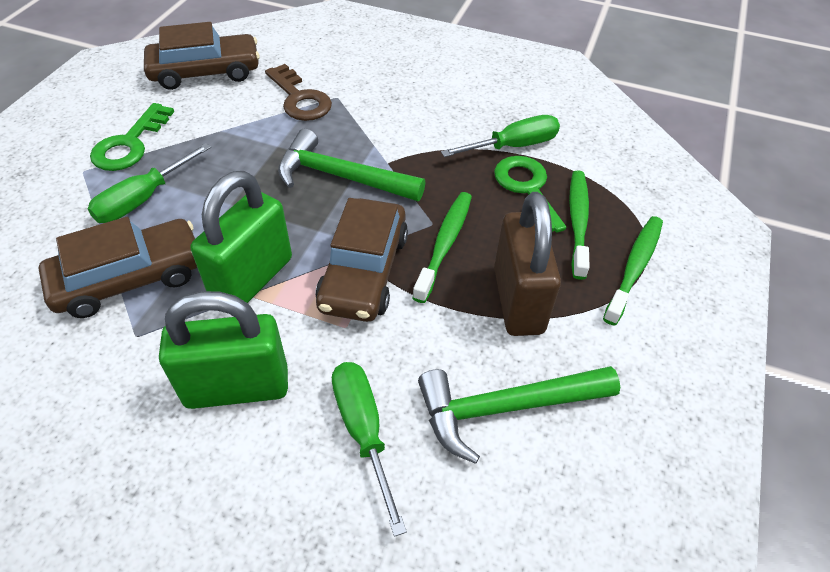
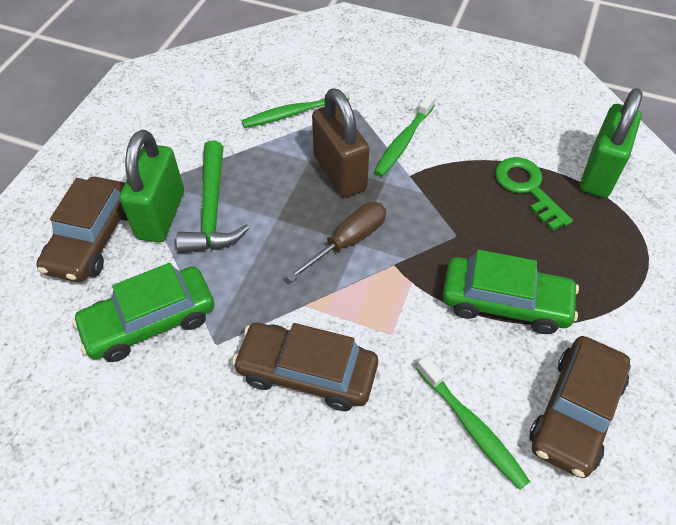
brown key: 1 -> 0
brown screwdriver: 0 -> 1
green car: 0 -> 2
green hammer: 2 -> 1
green key: 2 -> 1
green screwdriver: 3 -> 0

